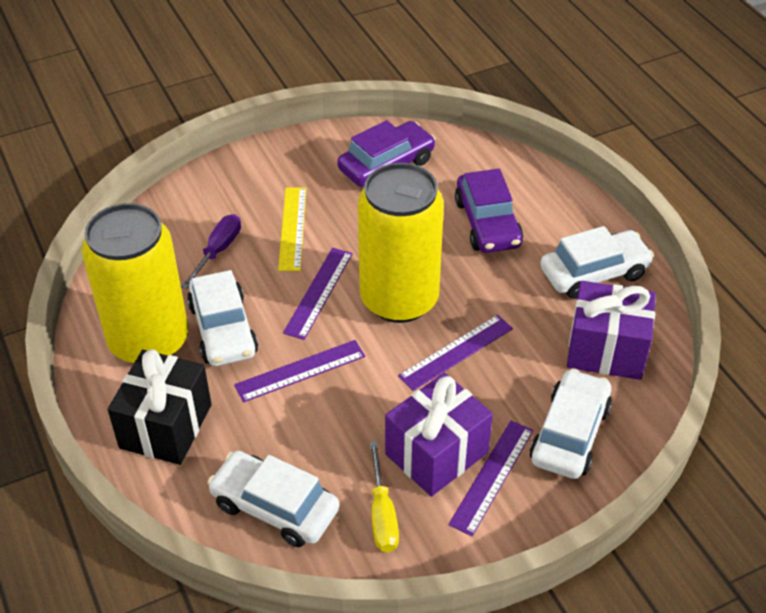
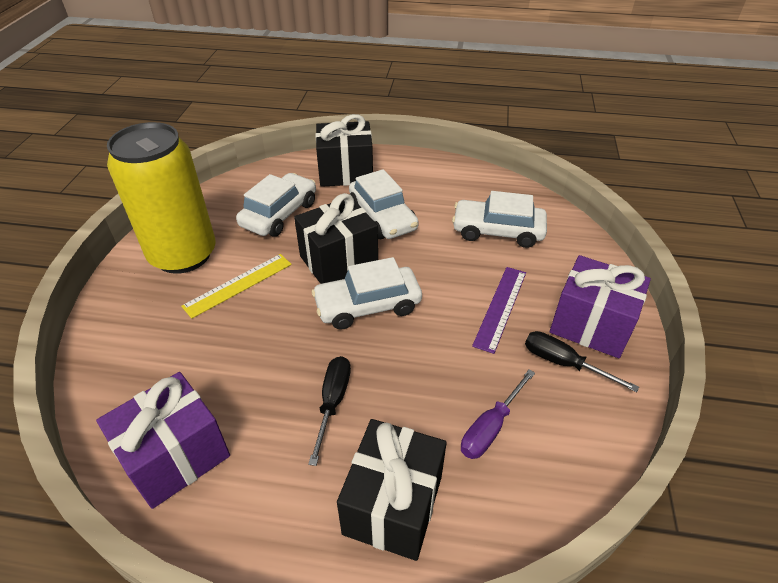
black gift: 1 -> 3
black screwdriver: 0 -> 2
purple car: 2 -> 0
purple ruler: 4 -> 1
yellow can: 2 -> 1
yellow screwdriver: 1 -> 0

